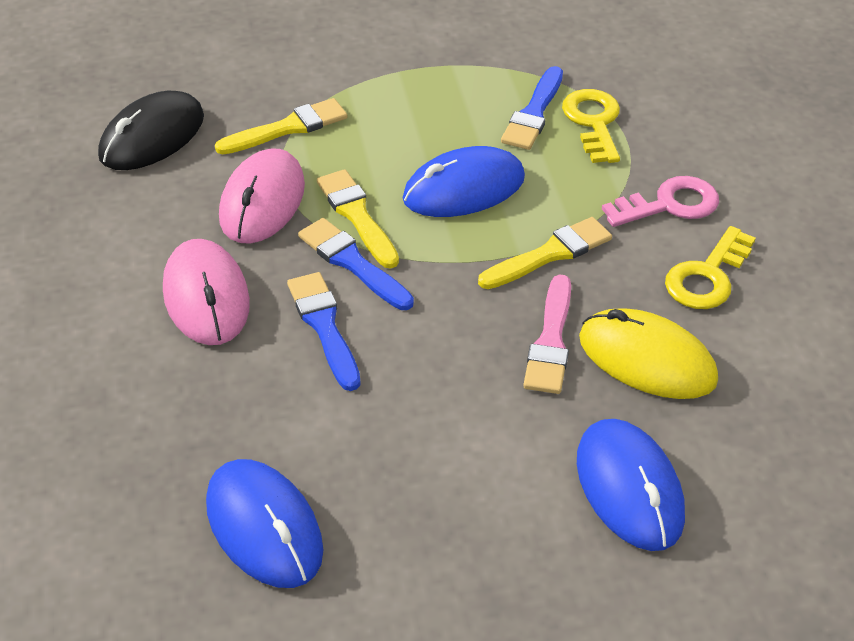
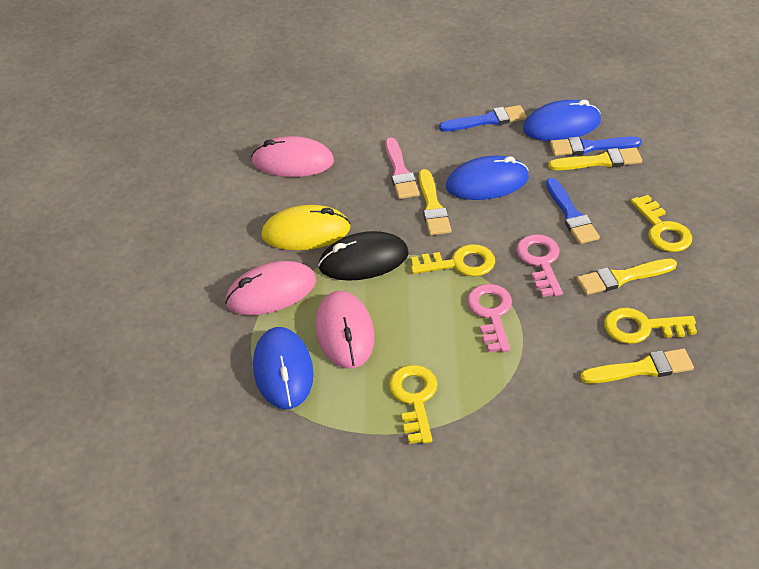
pink key: 1 -> 2
pink mouse: 2 -> 3
yellow brush: 3 -> 4
yellow key: 2 -> 4

